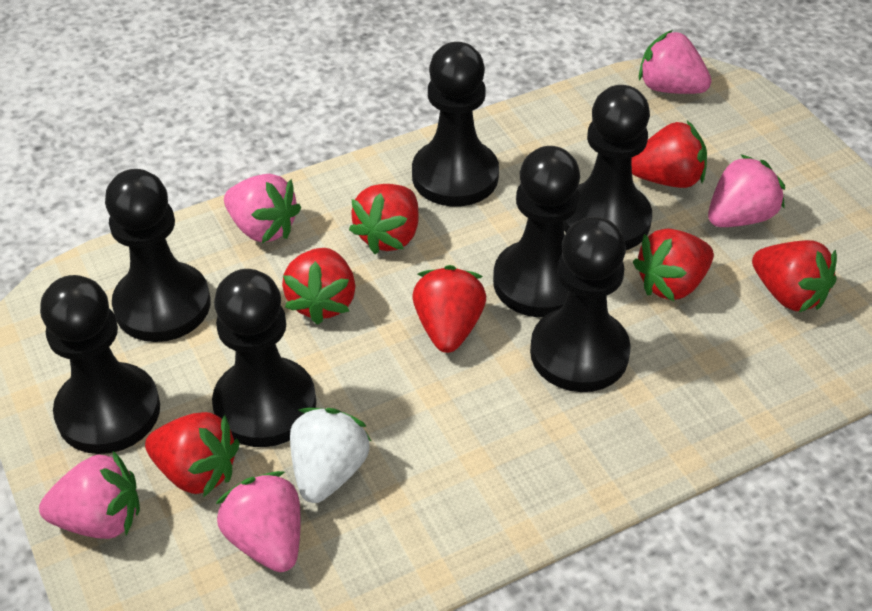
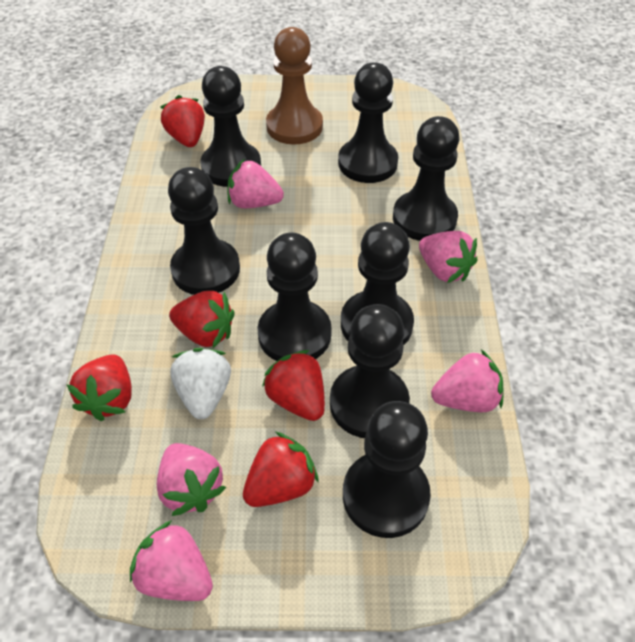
black pawn: 7 -> 8
brown pawn: 0 -> 1
red strawberry: 7 -> 5

